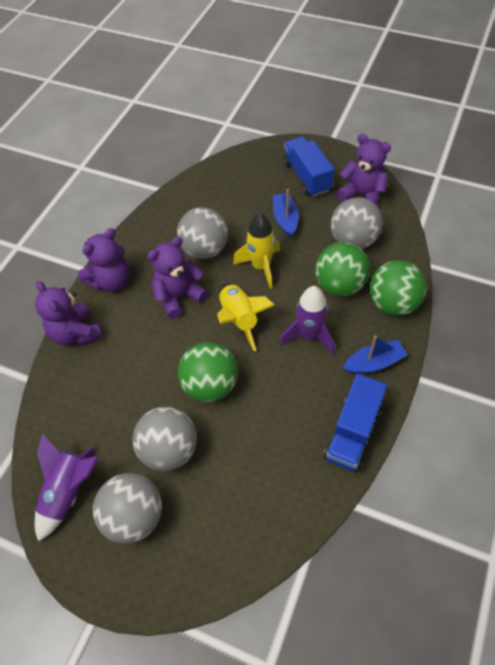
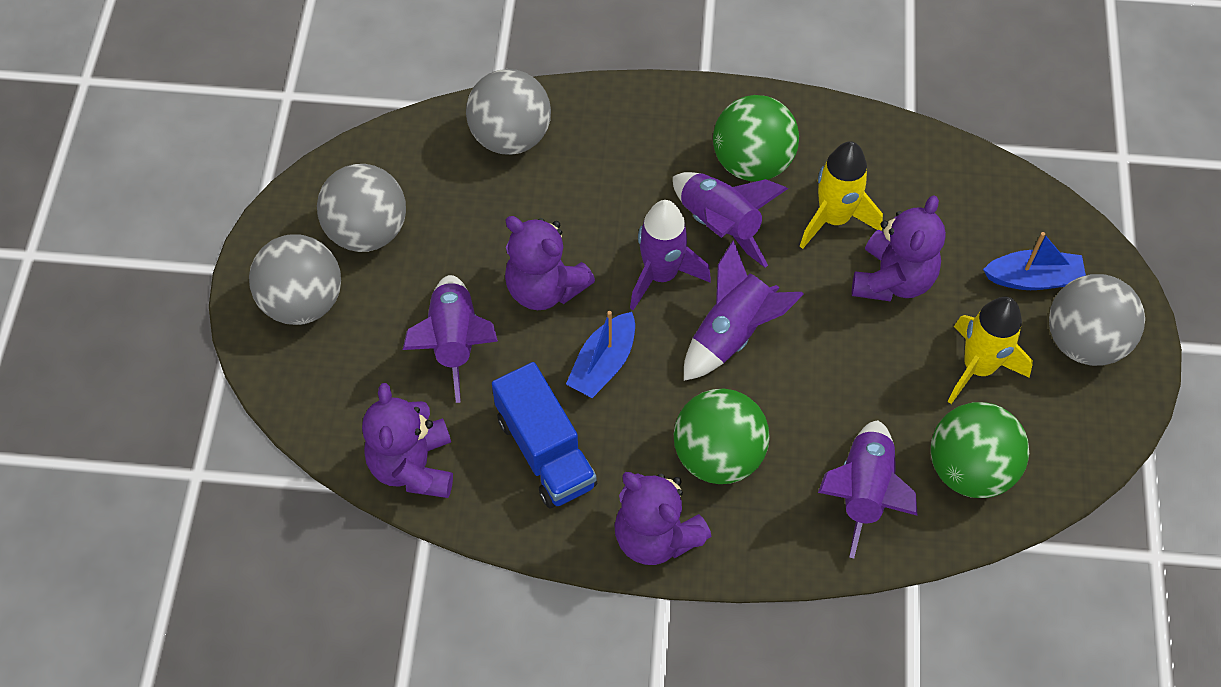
blue truck: 2 -> 1
purple rocket: 2 -> 5

